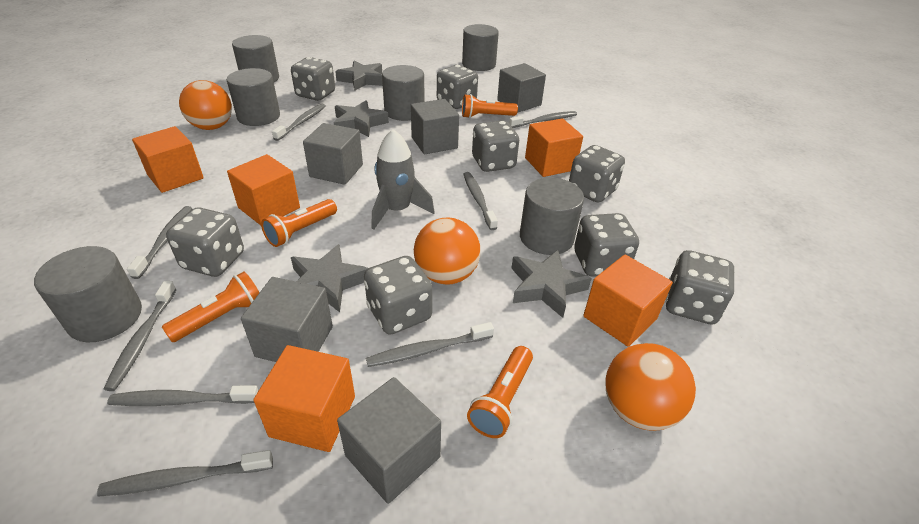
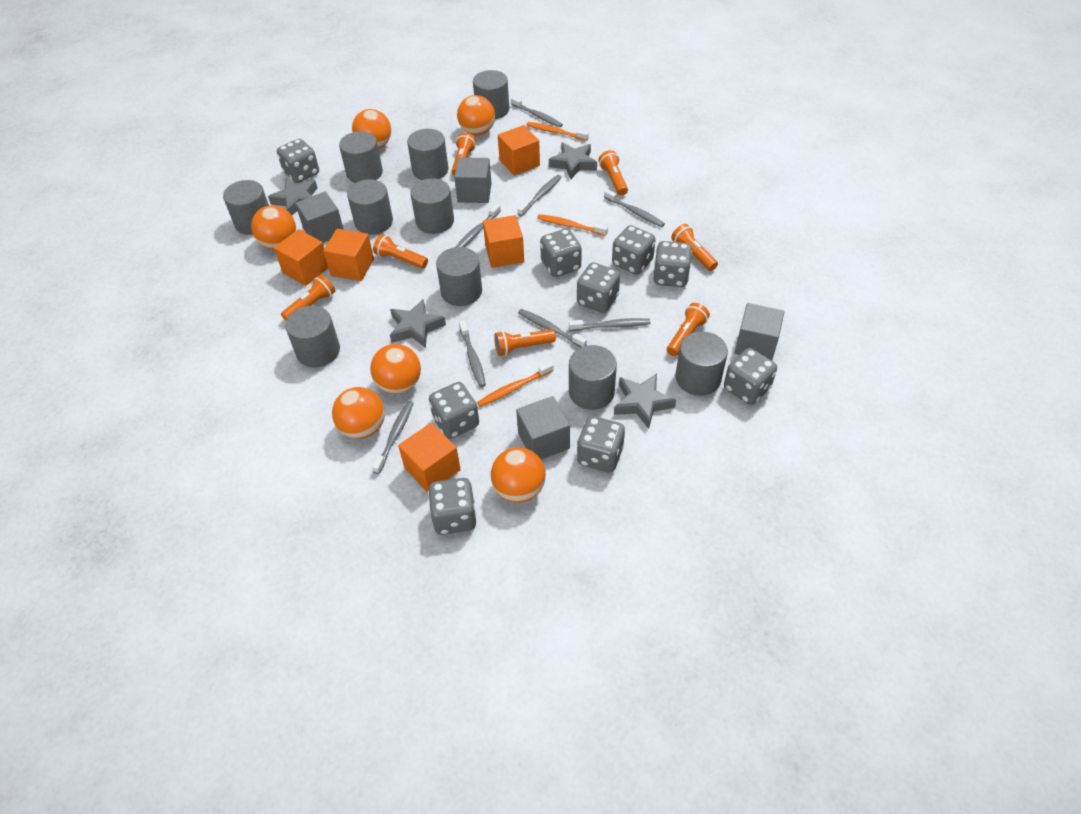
grey cube: 5 -> 4
grey cylinder: 6 -> 10
grey dice: 8 -> 9
grey rocket: 1 -> 0
orange ball: 3 -> 6
orange flashlight: 4 -> 7
orange toothbrush: 0 -> 3

